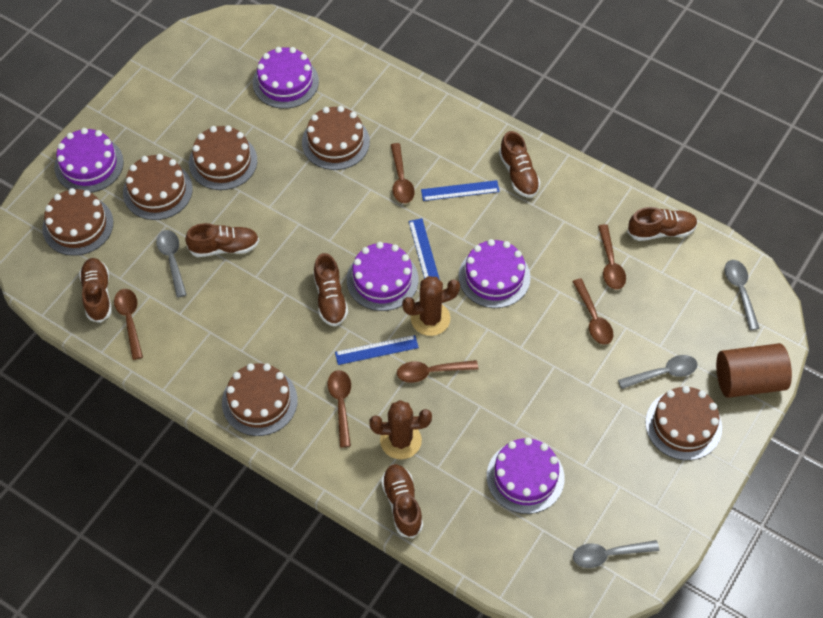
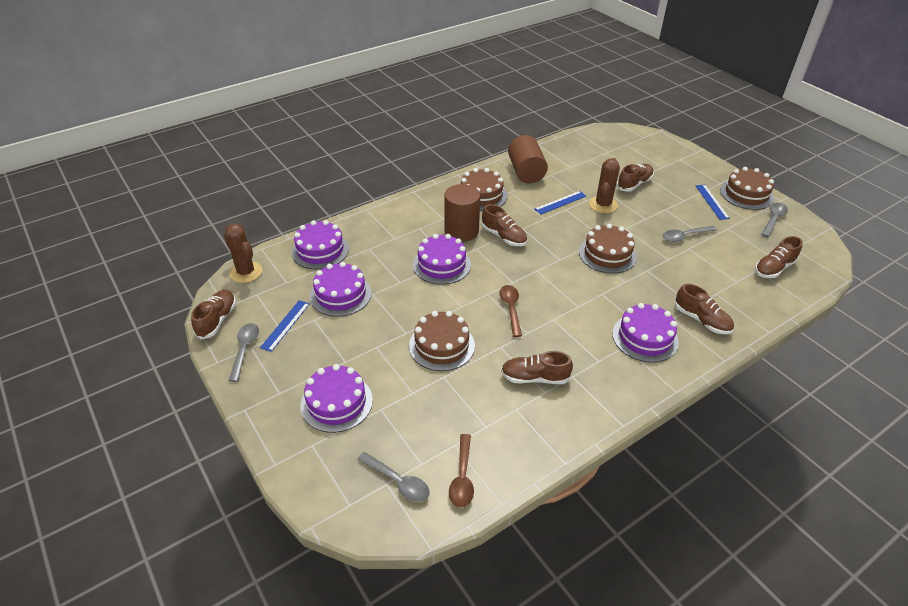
brown cake: 6 -> 4
brown cylinder: 1 -> 2
brown spoon: 6 -> 2

